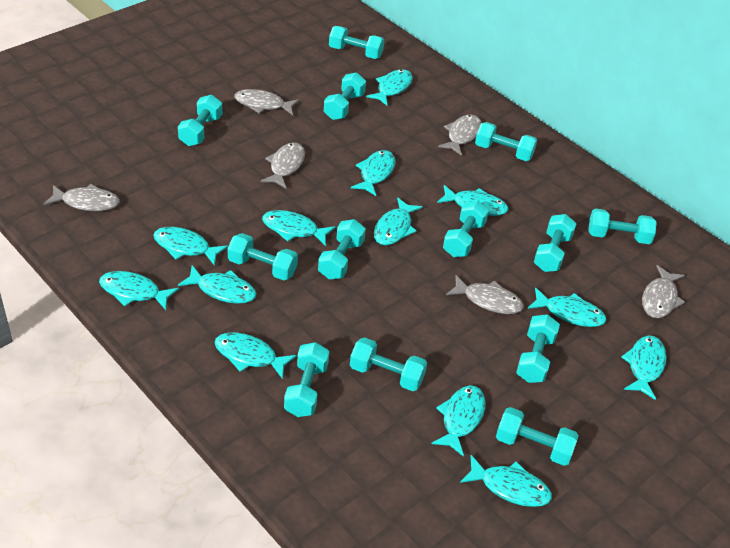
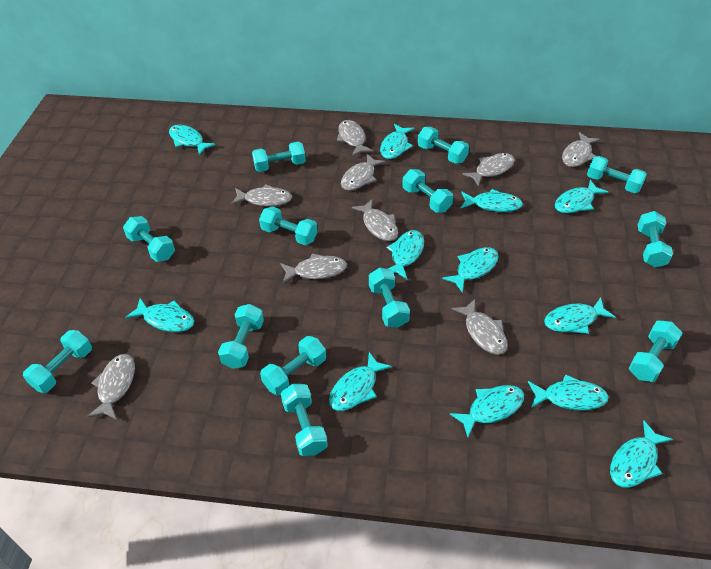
grey fish: 6 -> 9
turquoise fish: 13 -> 12

